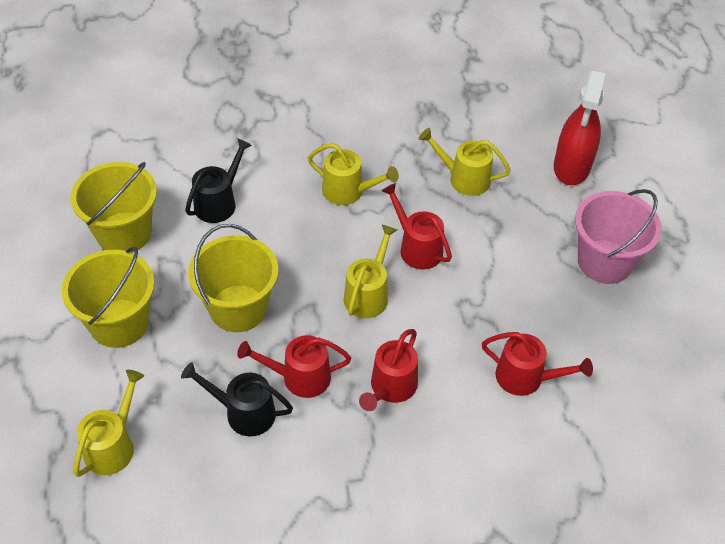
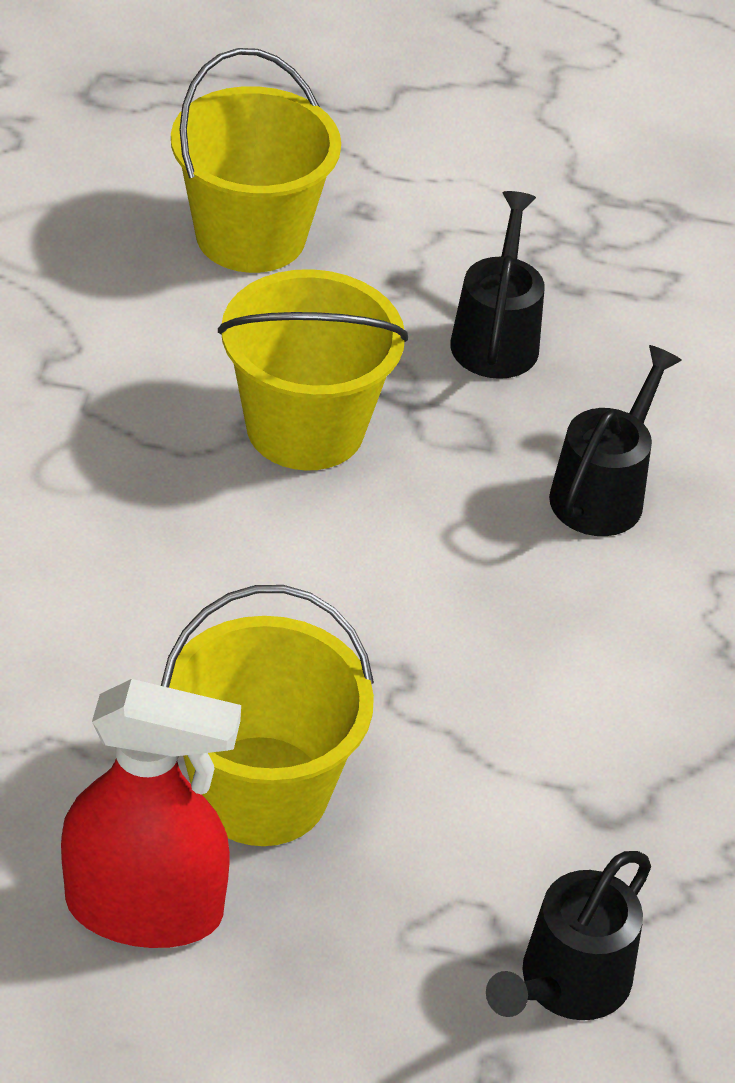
black watering can: 2 -> 3
pink bucket: 1 -> 0
red watering can: 4 -> 0
yellow watering can: 4 -> 0

